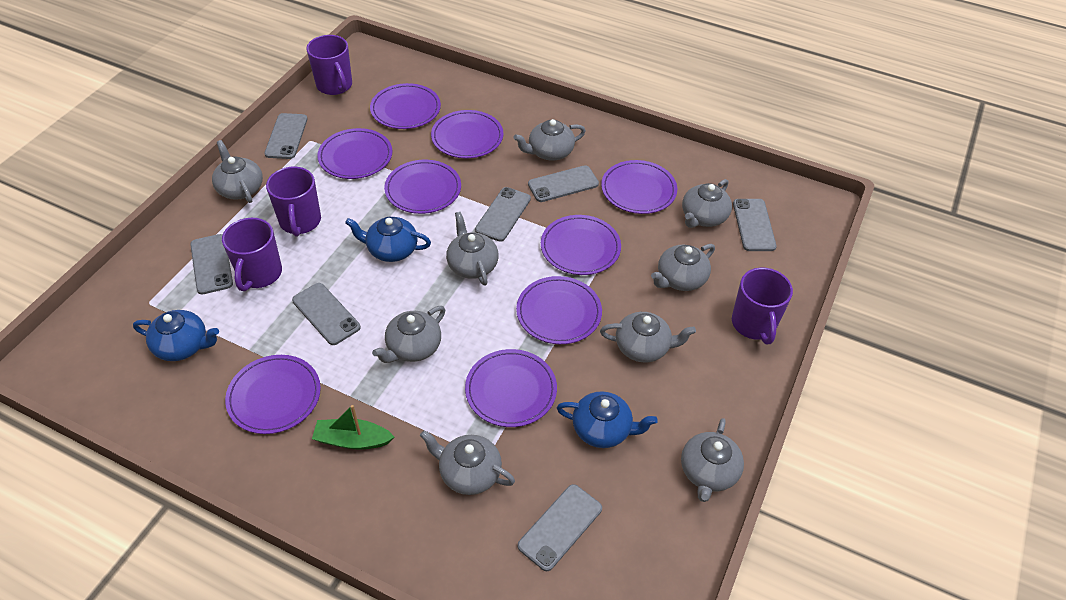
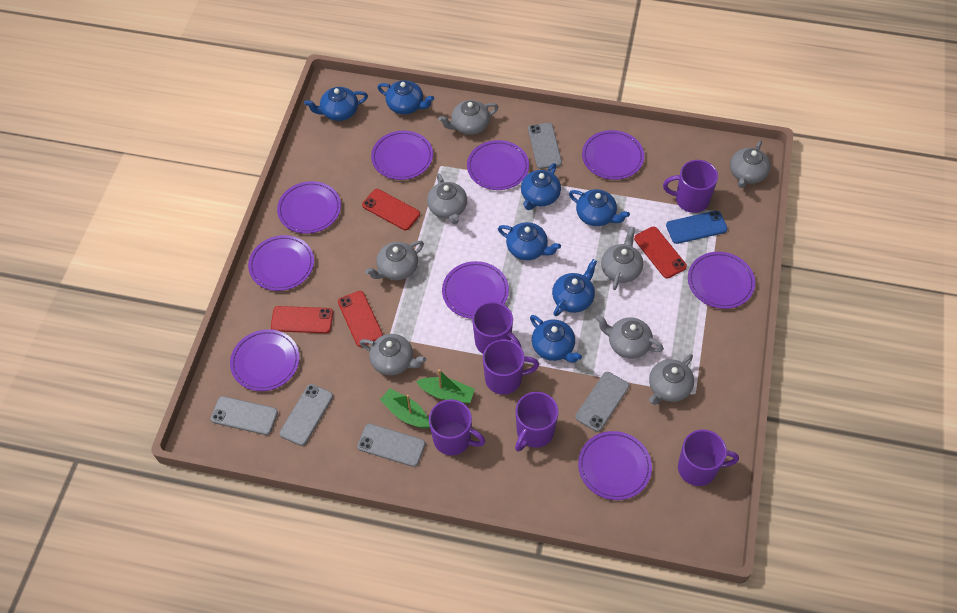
blue phone: 0 -> 1
blue teapot: 3 -> 7
green boat: 1 -> 2
grey phone: 7 -> 5
grey teapot: 9 -> 8
purple mug: 4 -> 6
red phone: 0 -> 4

